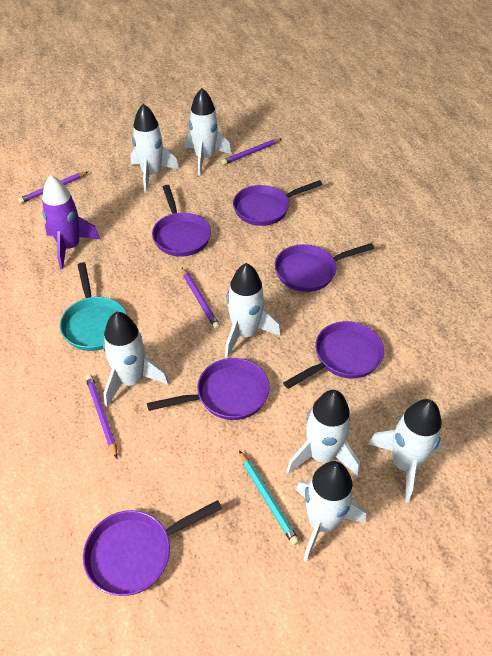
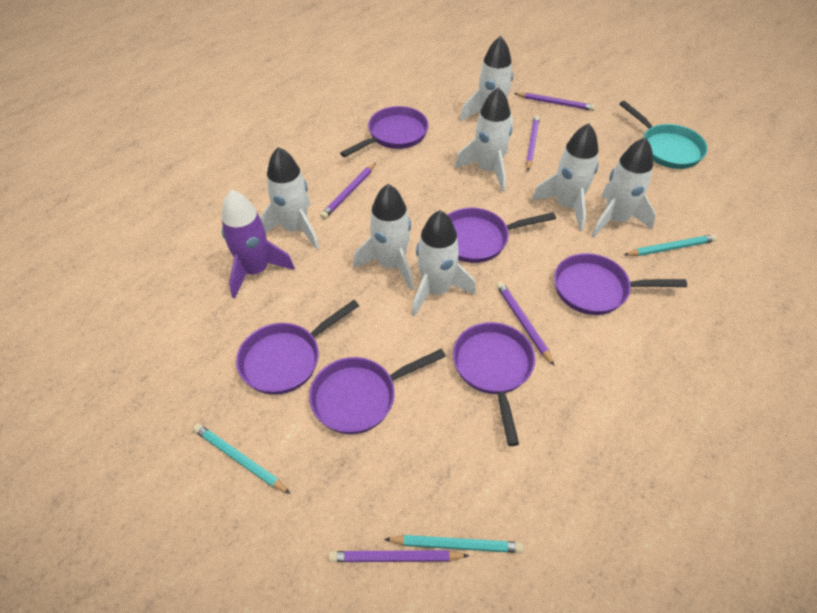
purple pencil: 4 -> 5
turquoise pencil: 1 -> 3

